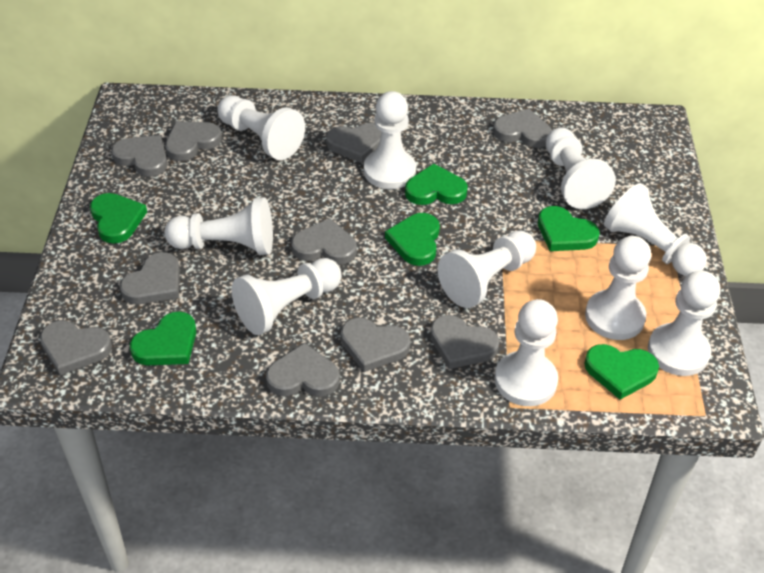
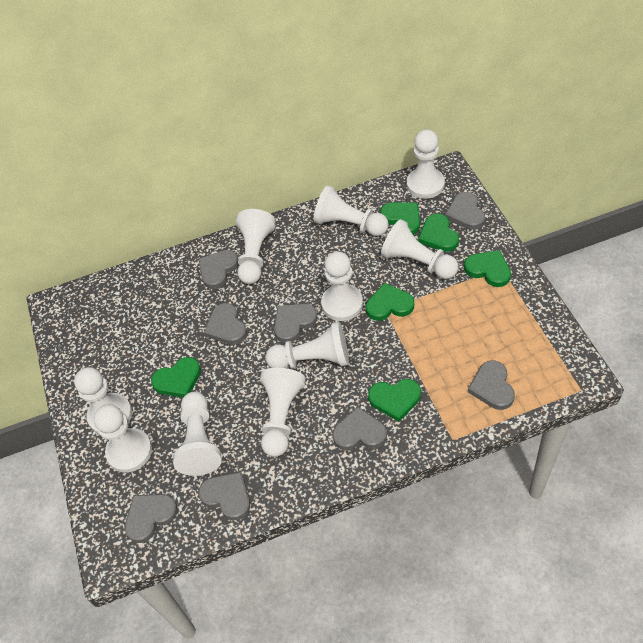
grey heart: 10 -> 8

